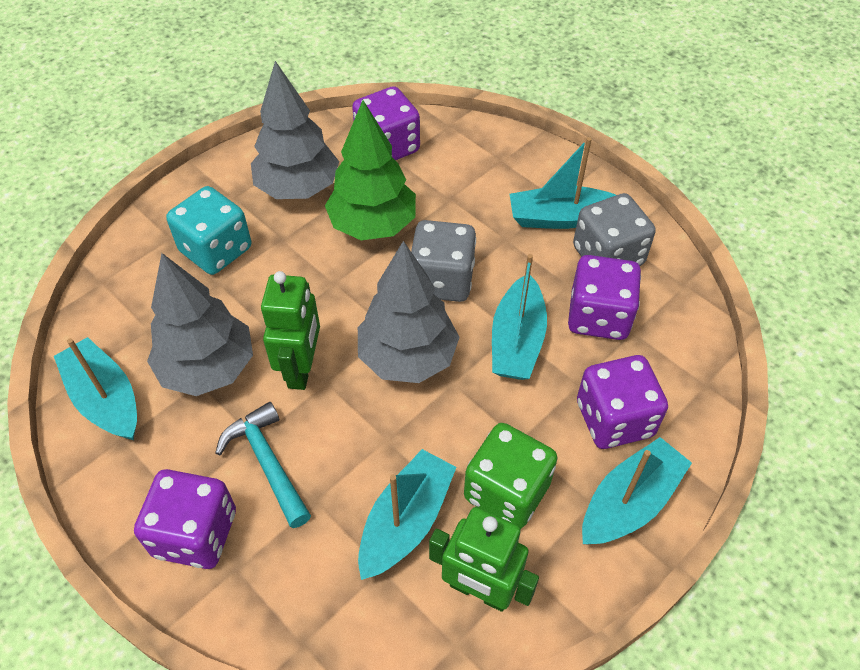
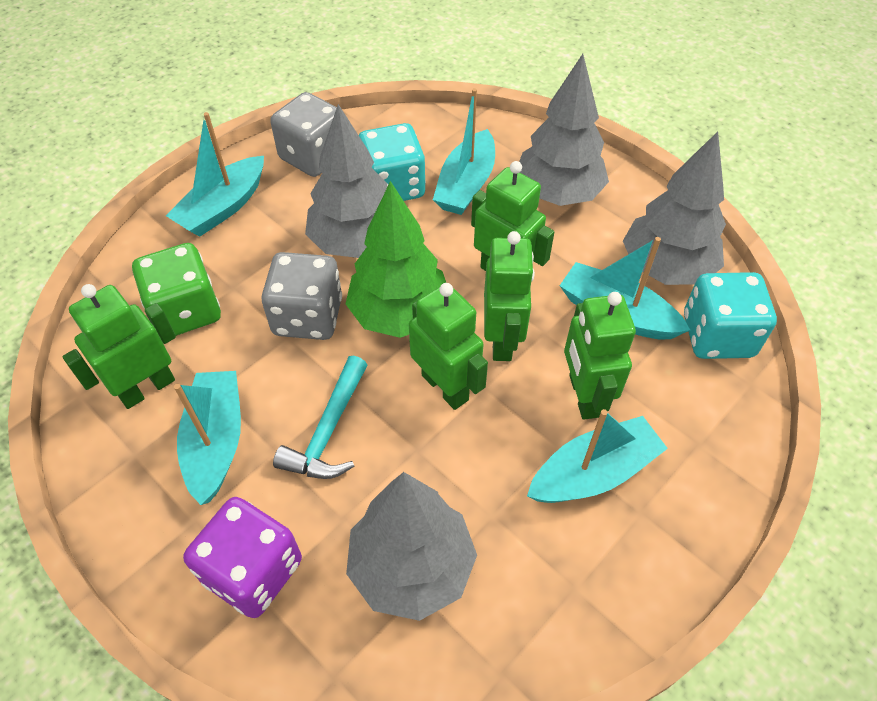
green robot: 2 -> 5
grey tree: 3 -> 4
purple dice: 4 -> 1
turquoise dice: 1 -> 2

